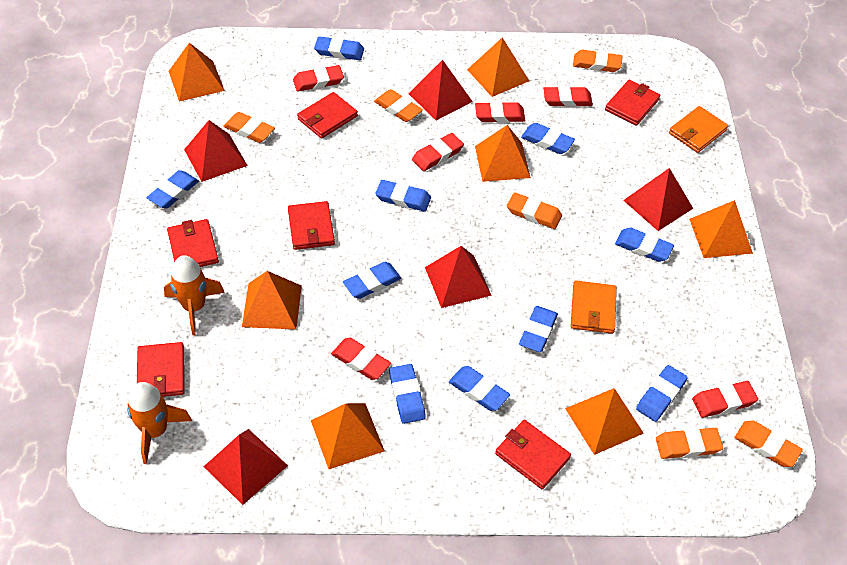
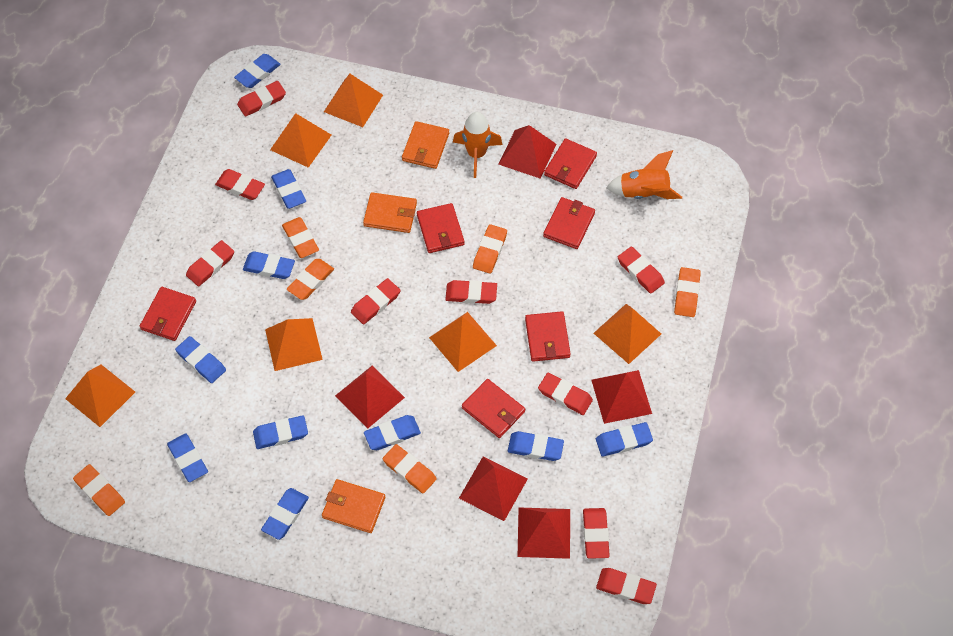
orange pyramid: 7 -> 6
orange wallet: 2 -> 3
red eraser: 6 -> 9

